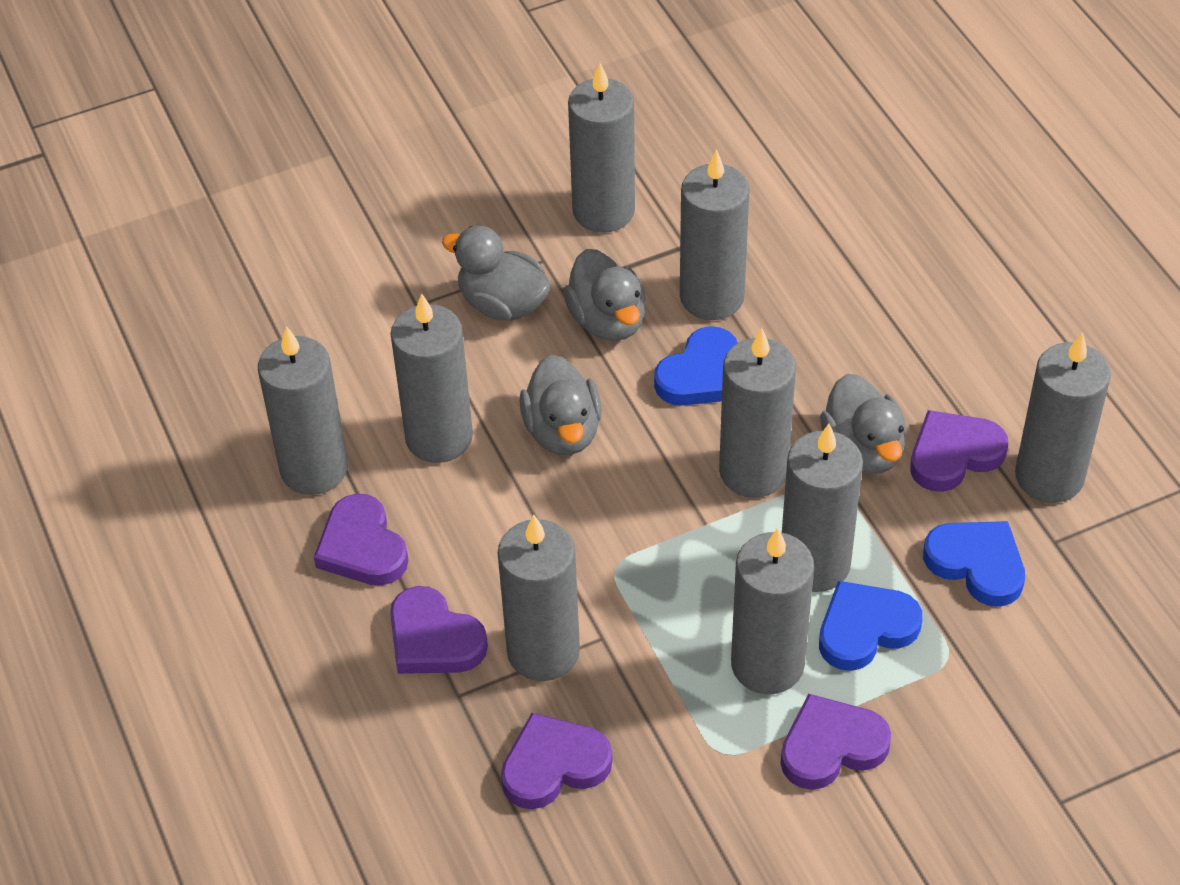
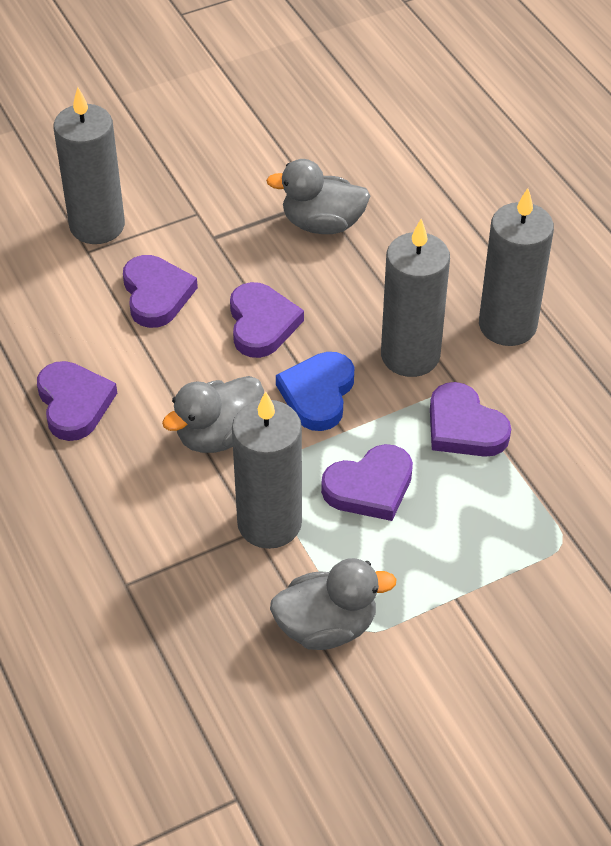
blue heart: 3 -> 1
grey candle: 9 -> 4
grey duck: 4 -> 3

